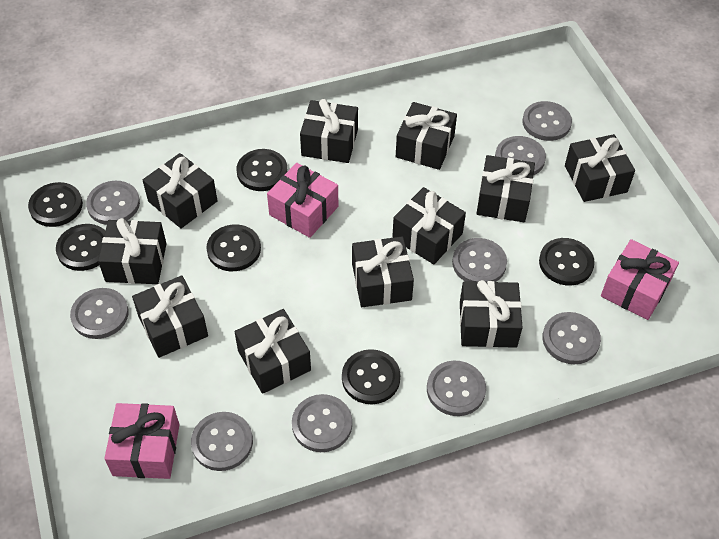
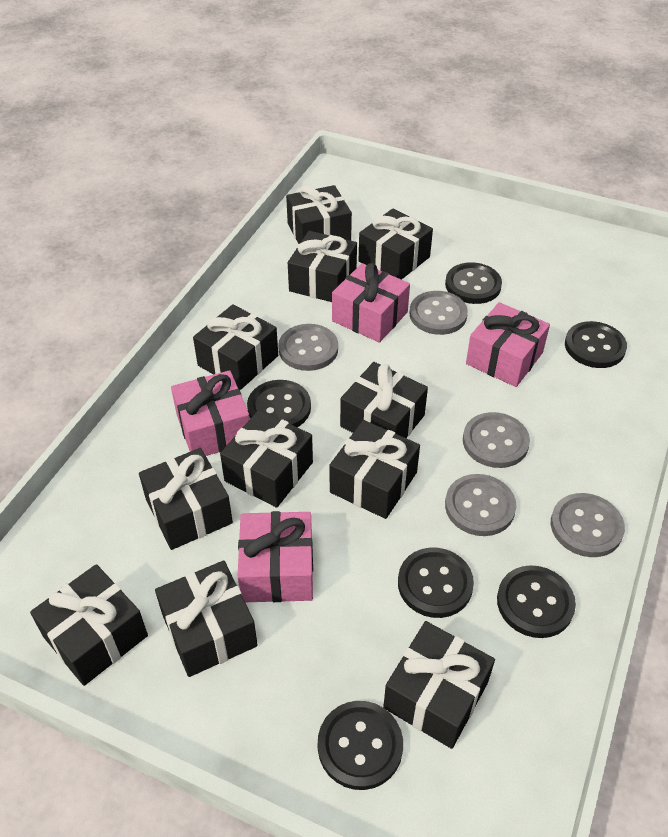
grey button: 9 -> 5
pink gift: 3 -> 4

